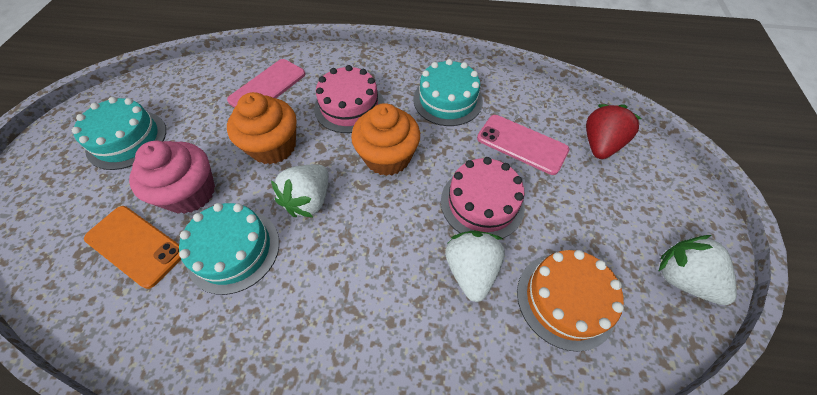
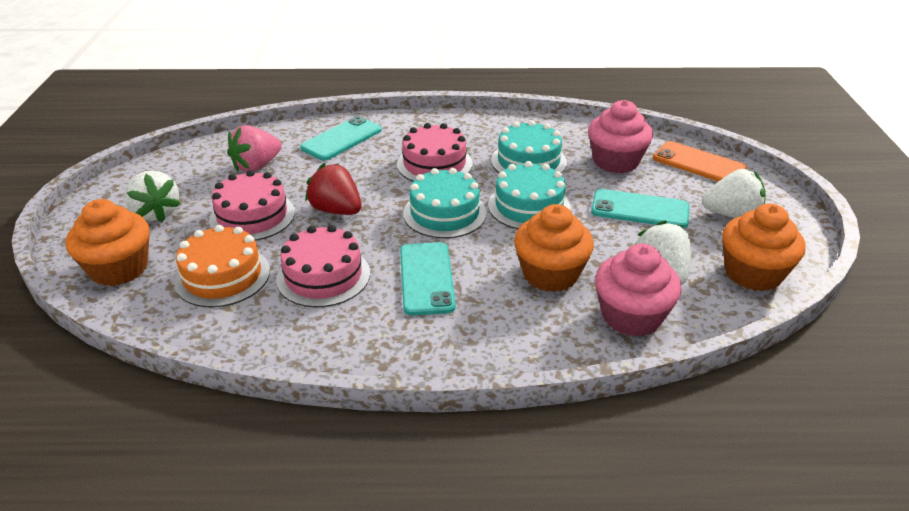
orange cupcake: 2 -> 3
pink cake: 2 -> 3
pink cupcake: 1 -> 2
pink phone: 2 -> 0
pink strawberry: 0 -> 1
turquoise phone: 0 -> 3

